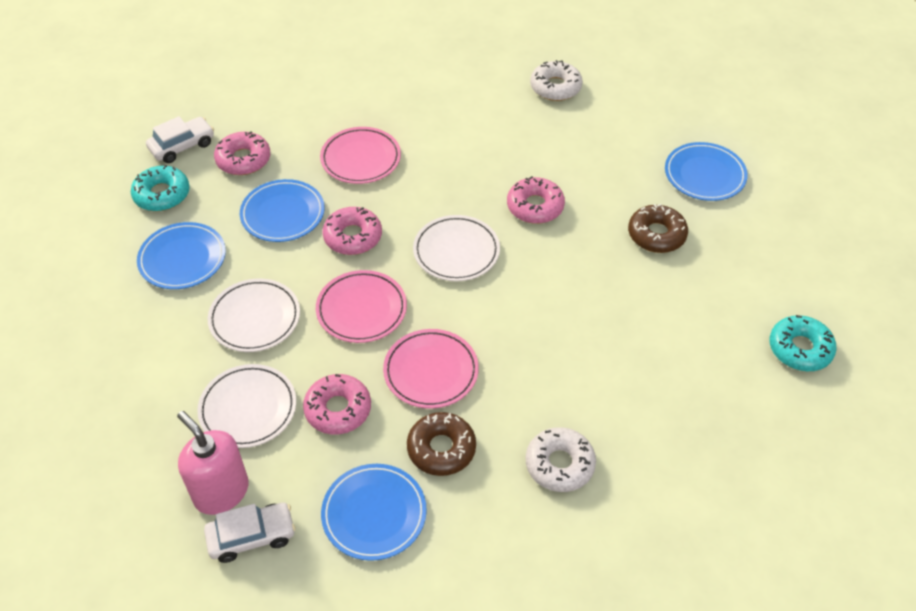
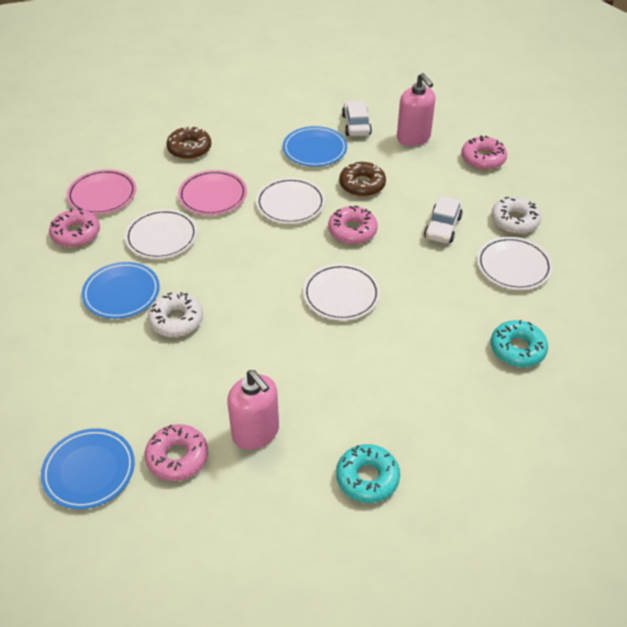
blue plate: 4 -> 3
pink plate: 3 -> 2
pink soap dispenser: 1 -> 2
white plate: 3 -> 4

